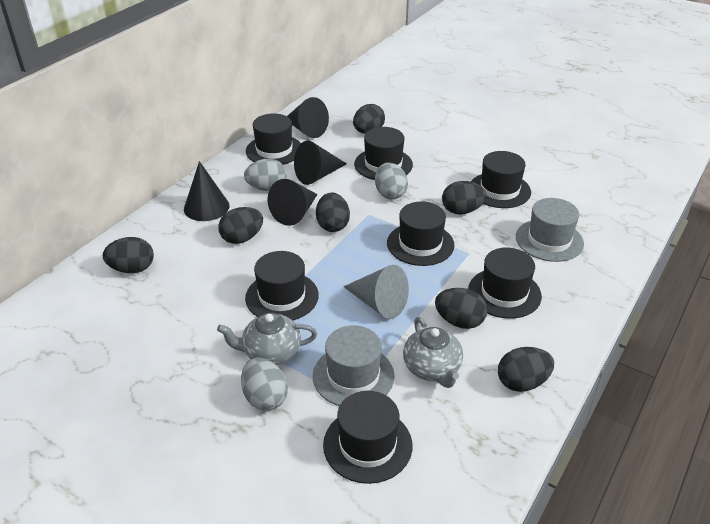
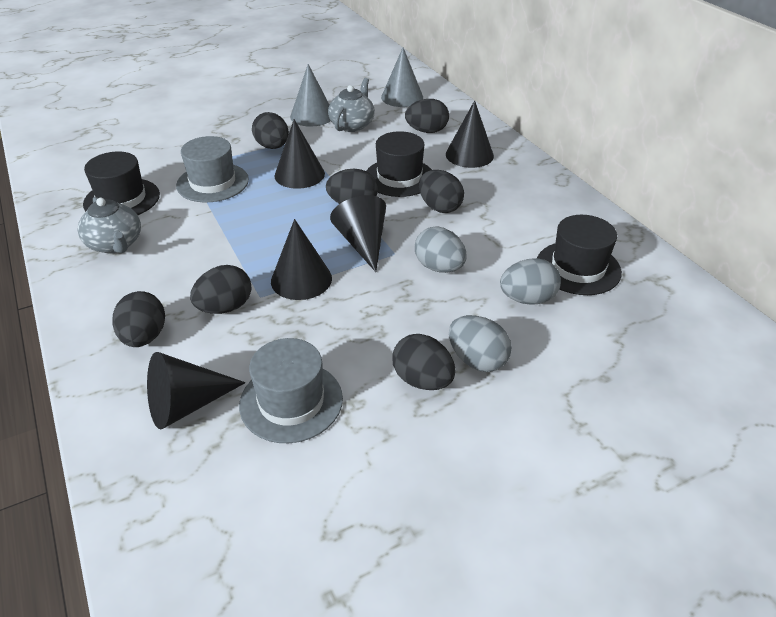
black cone: 4 -> 5
black hat: 7 -> 3
grey cone: 1 -> 2

